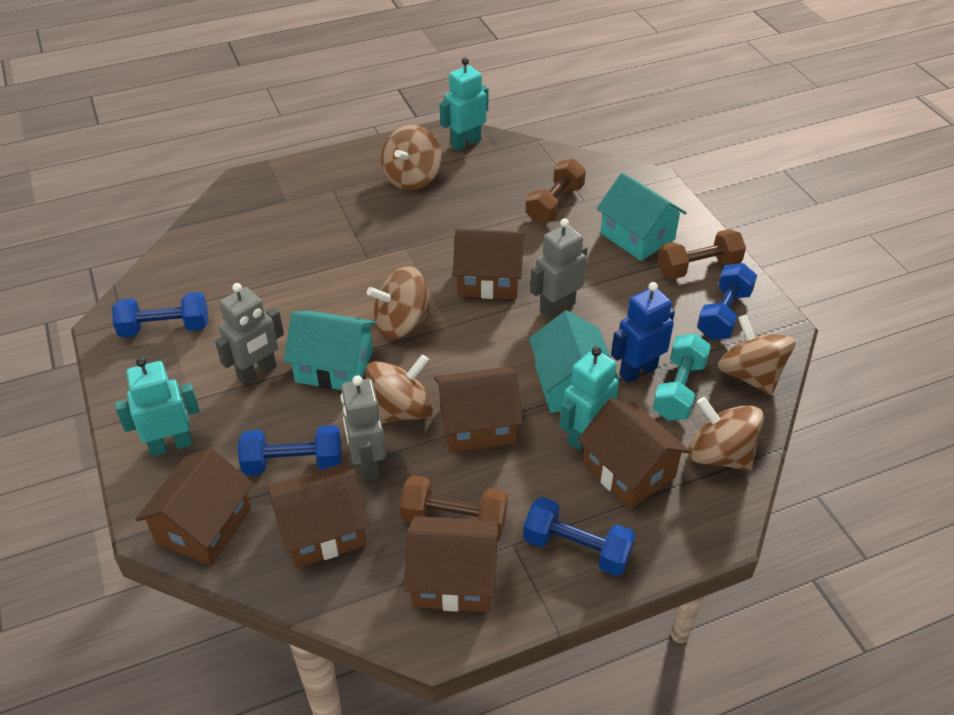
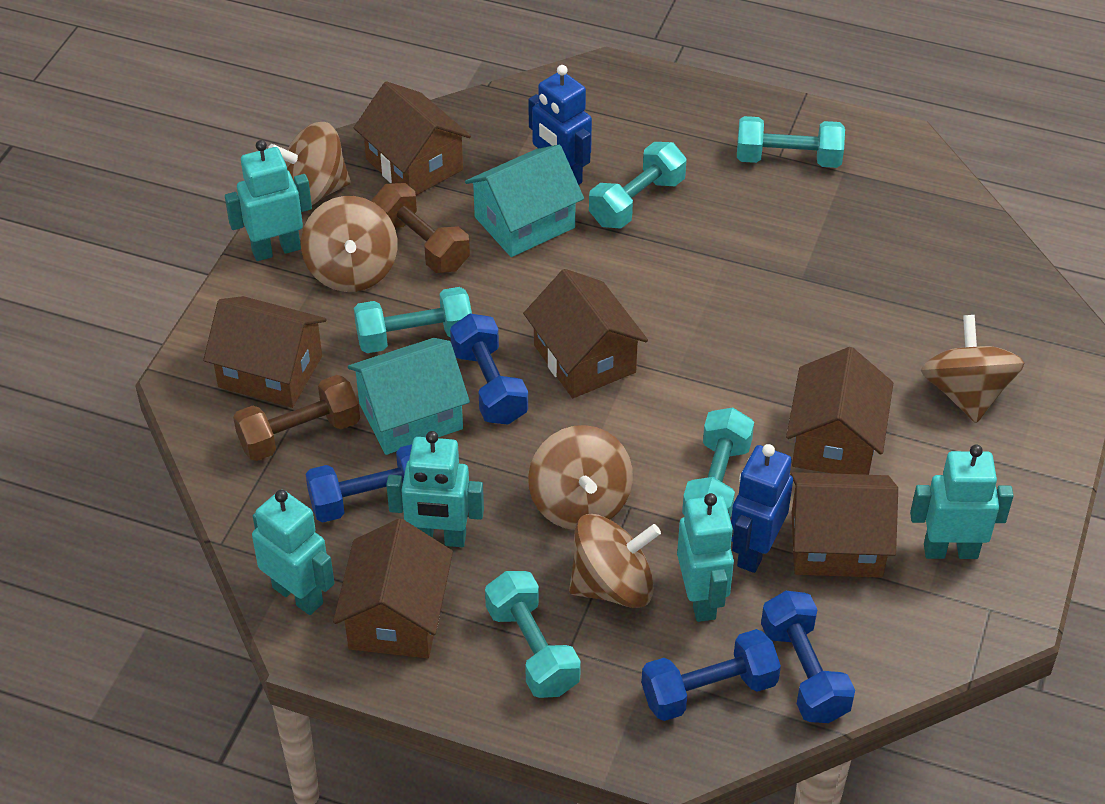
blue robot: 1 -> 2
brown dumbbell: 3 -> 2
grey robot: 3 -> 0
turquoise dumbbell: 1 -> 5
turquoise house: 3 -> 2
turquoise robot: 3 -> 5

